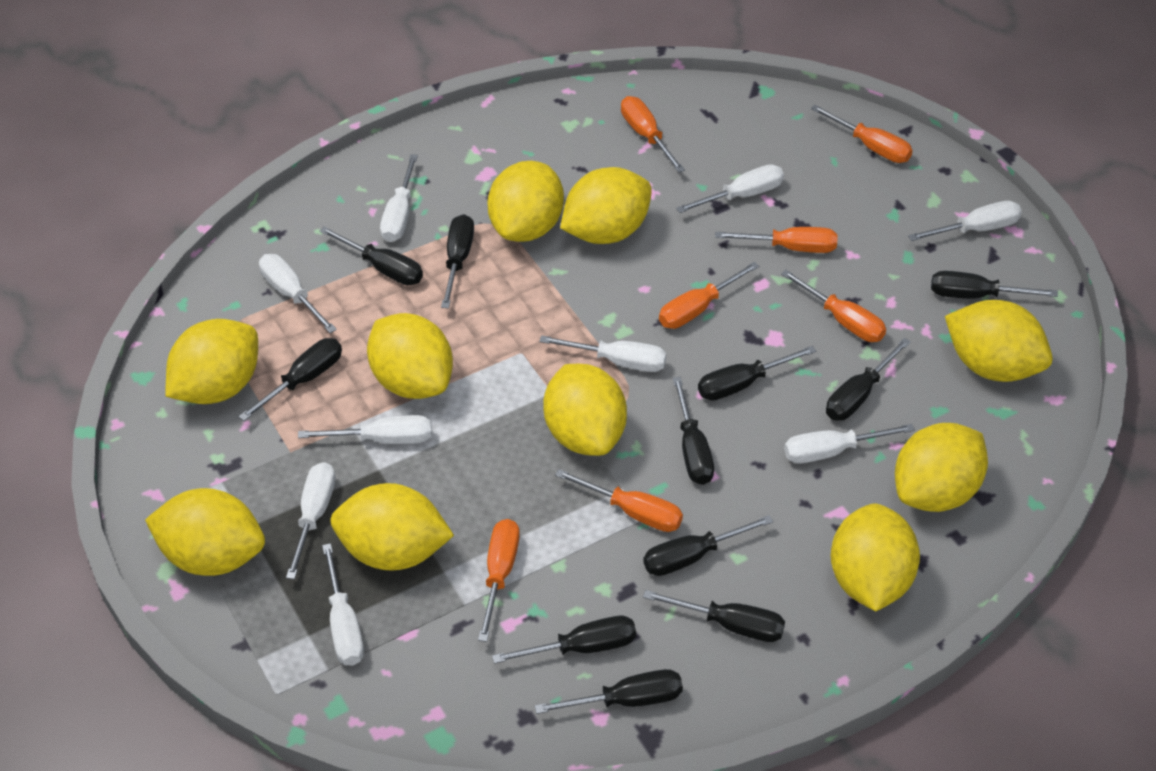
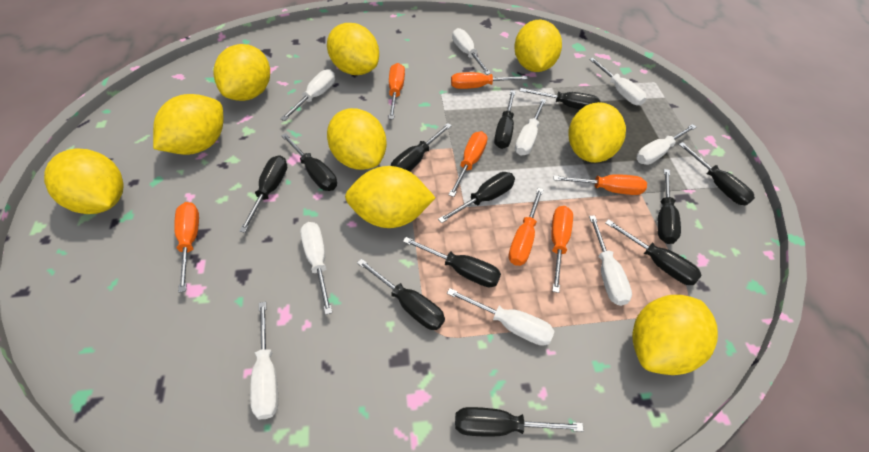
black screwdriver: 11 -> 12
yellow lemon: 10 -> 9

